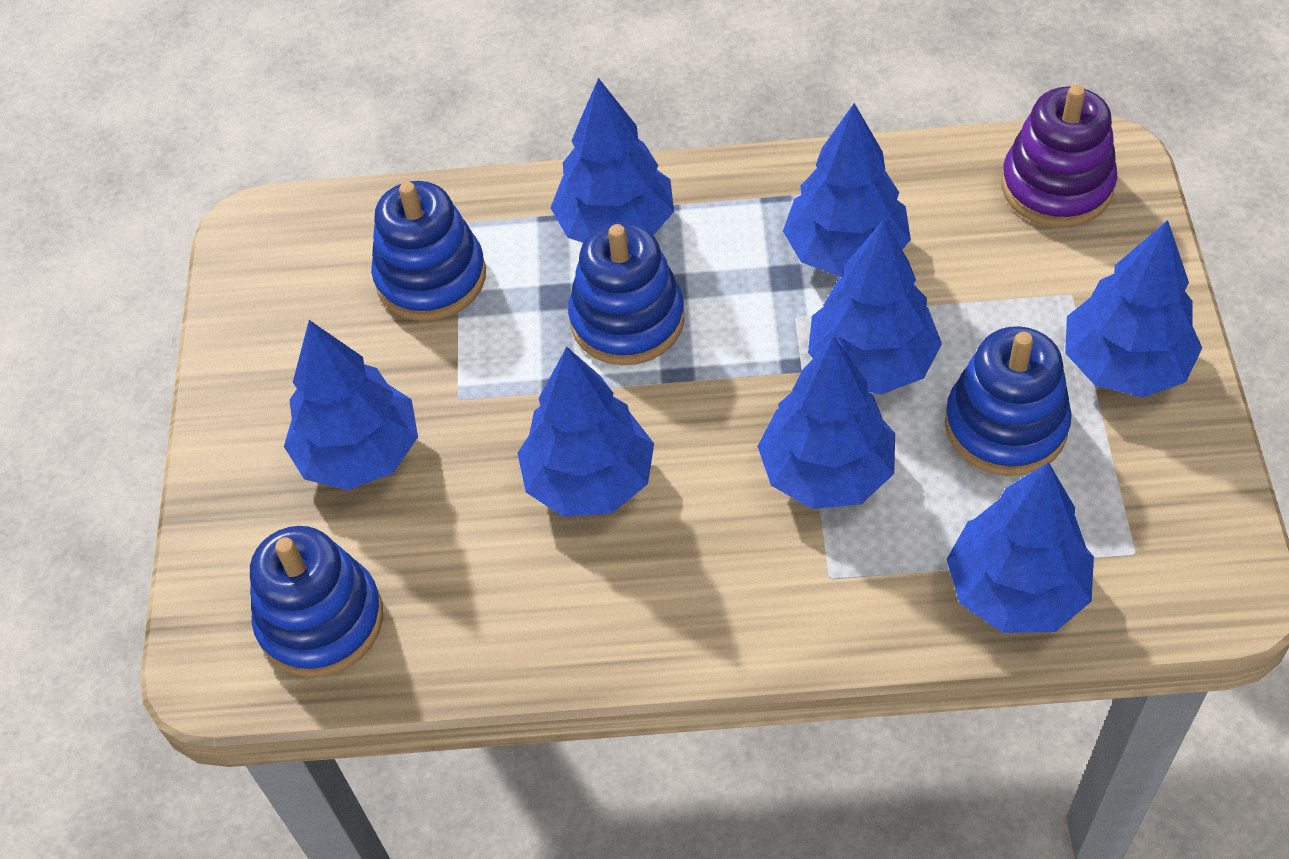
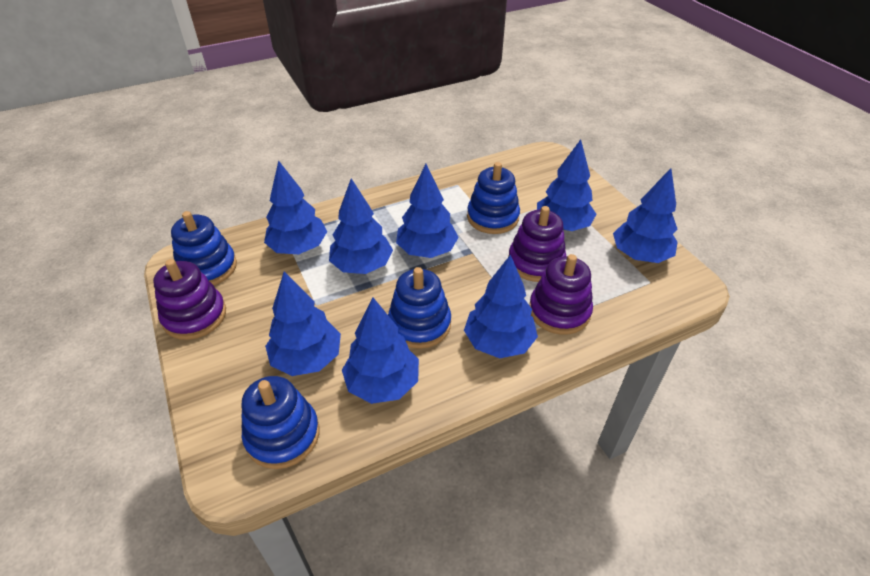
purple stacking toy: 1 -> 3

